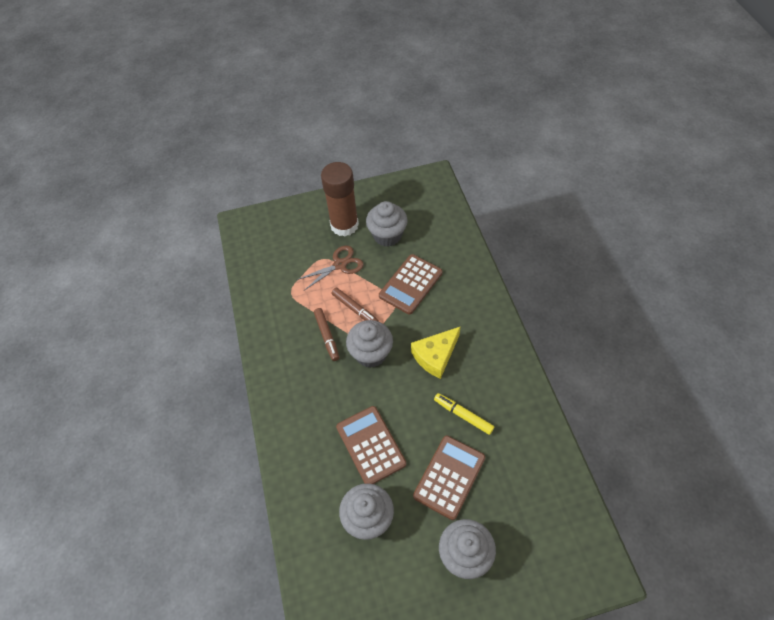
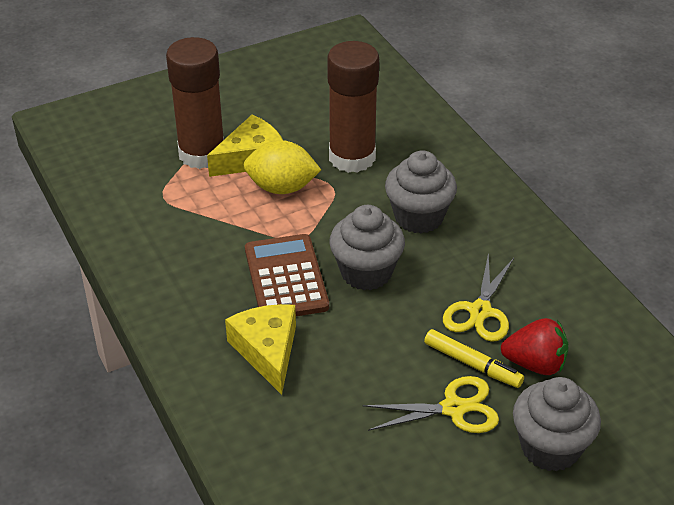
brown calculator: 3 -> 1
brown glue stick: 1 -> 2
brown marker: 2 -> 0
brown scissors: 1 -> 0
grey cupcake: 4 -> 3
red strawberry: 0 -> 1
yellow cheese: 1 -> 2
yellow lemon: 0 -> 1
yellow scissors: 0 -> 2

